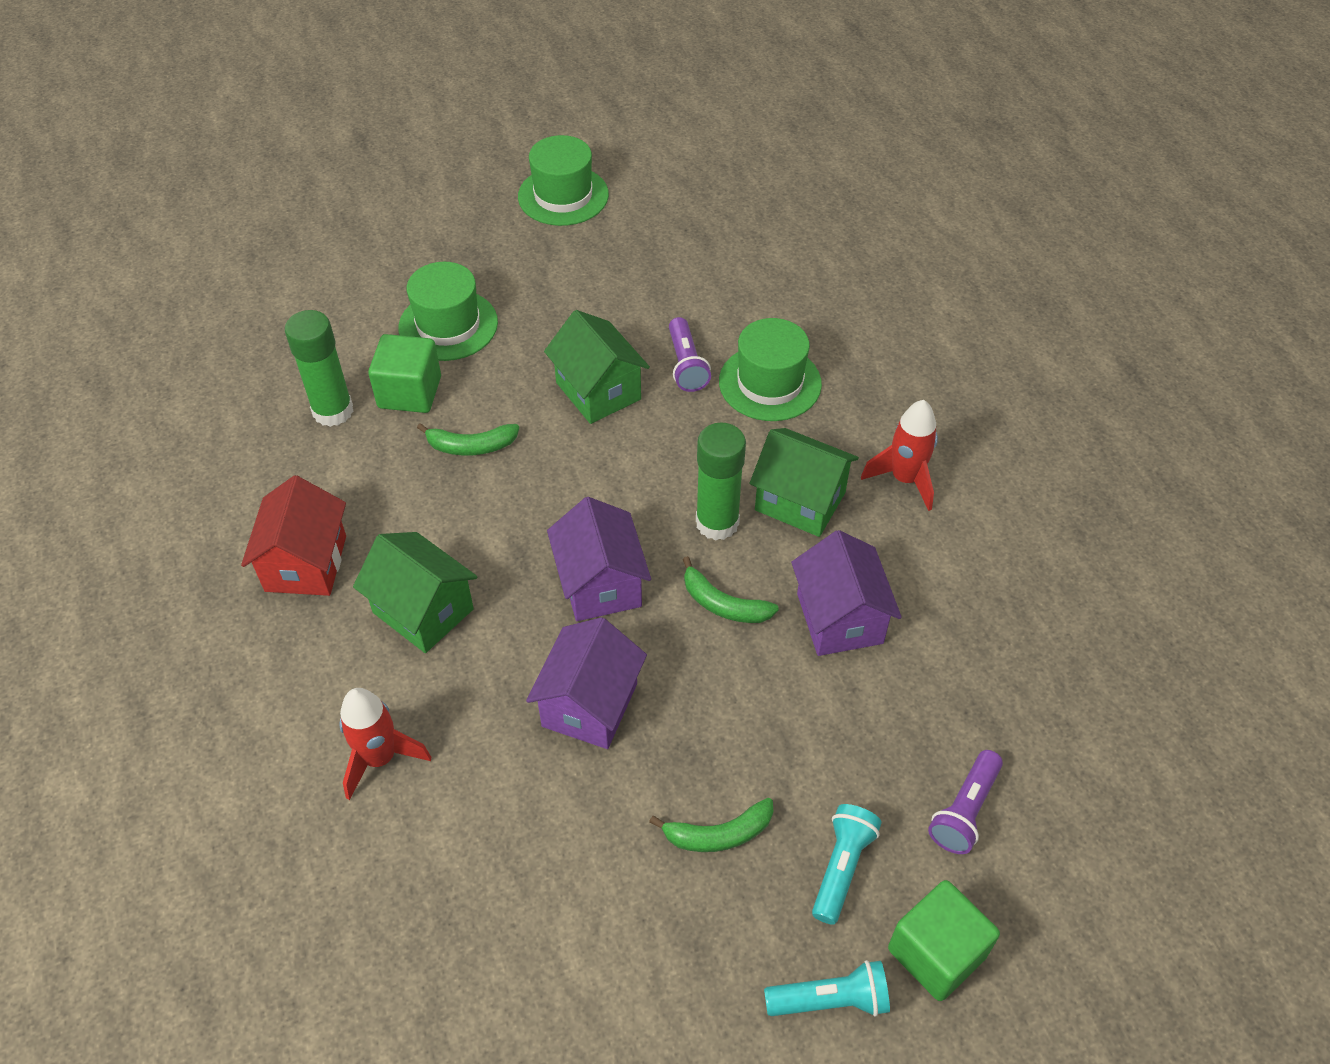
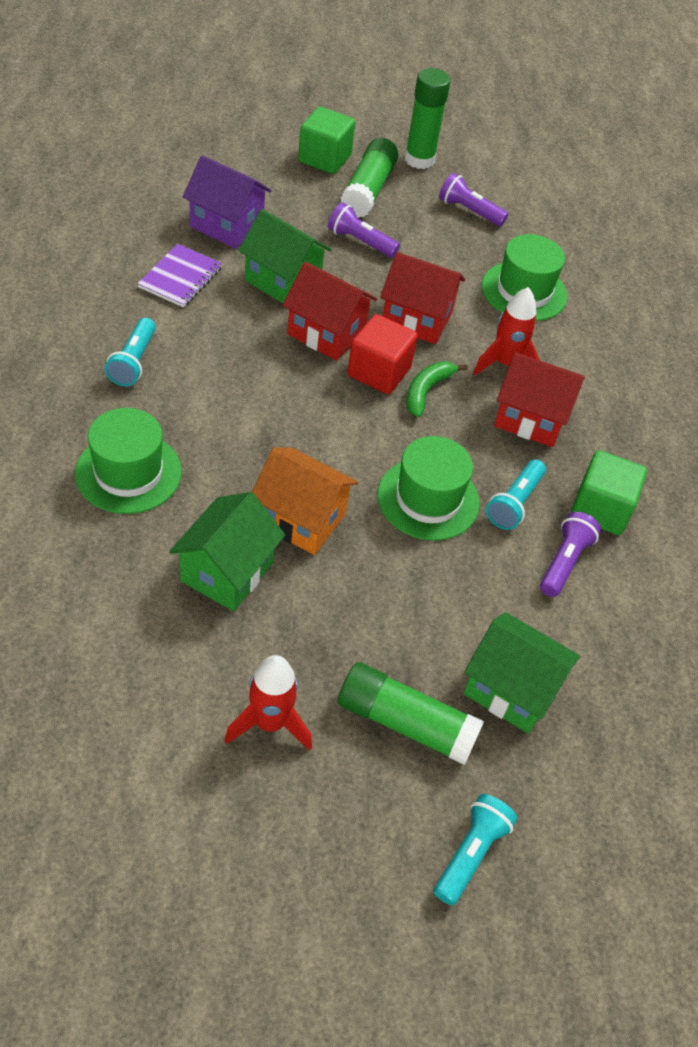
green banana: 3 -> 1
green glue stick: 2 -> 3
orange house: 0 -> 1
purple flashlight: 2 -> 3
purple house: 3 -> 1
purple notebook: 0 -> 1
red cube: 0 -> 1
red house: 1 -> 3
turquoise flashlight: 2 -> 3

